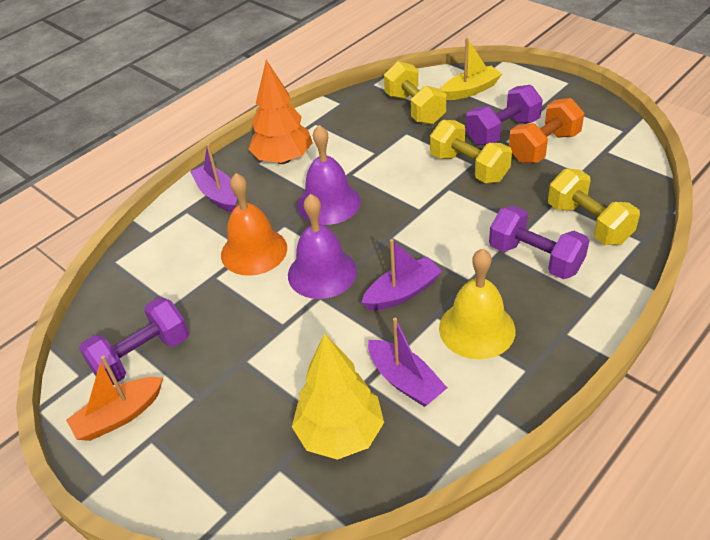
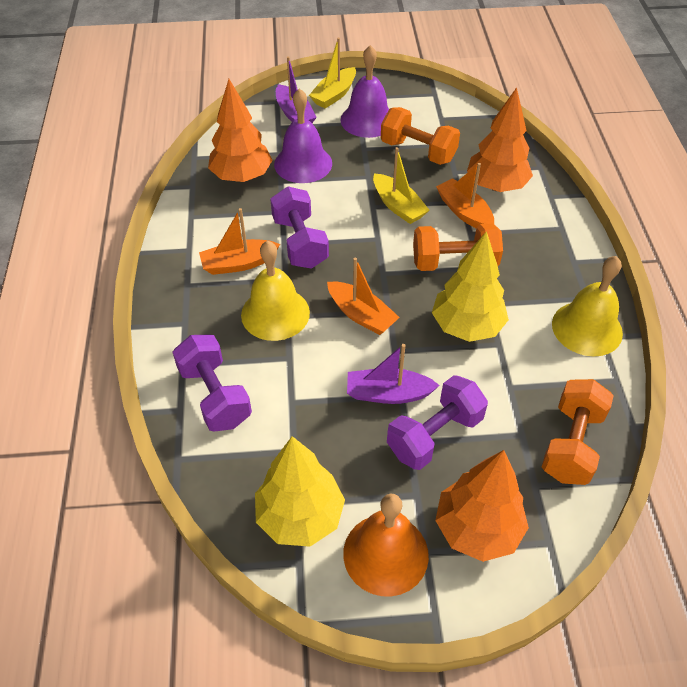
orange boat: 1 -> 3
orange dumbbell: 1 -> 3
orange tree: 1 -> 3
purple boat: 3 -> 2
yellow bell: 1 -> 2
yellow boat: 1 -> 2
yellow dumbbell: 3 -> 0
yellow tree: 1 -> 2

